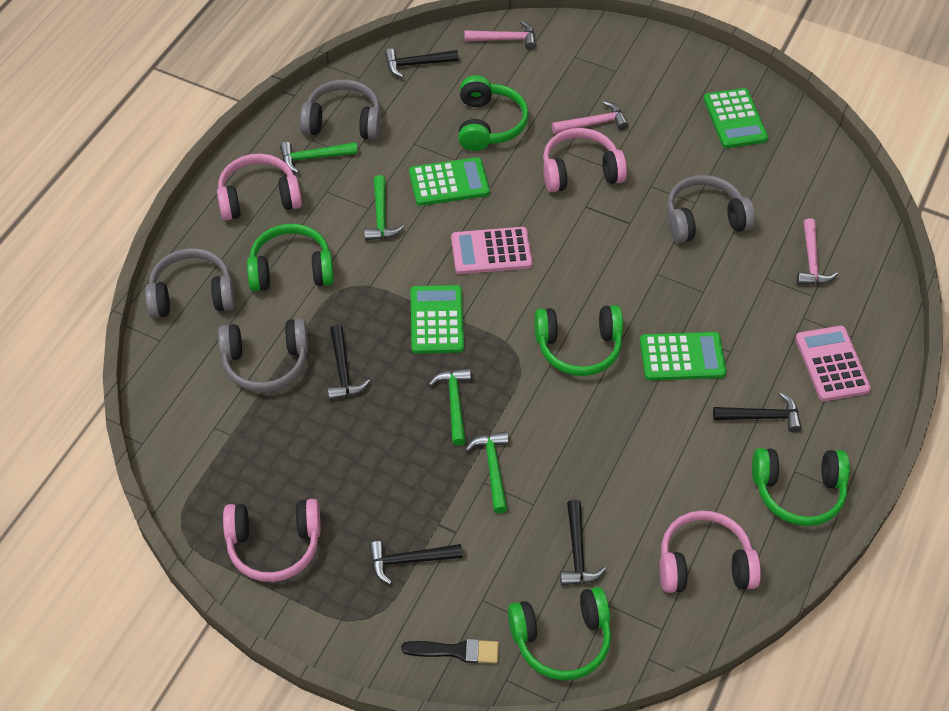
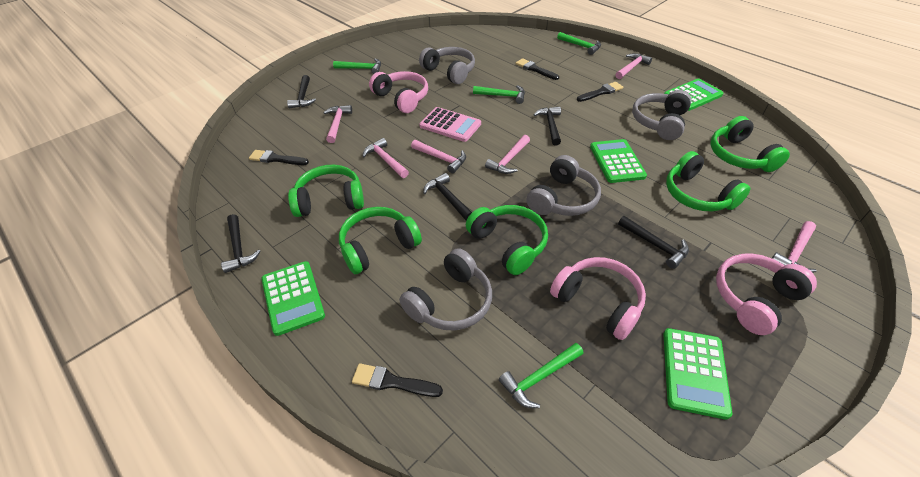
black brush: 1 -> 4
pink calculator: 2 -> 1
pink hammer: 3 -> 6
pink headphones: 4 -> 3

